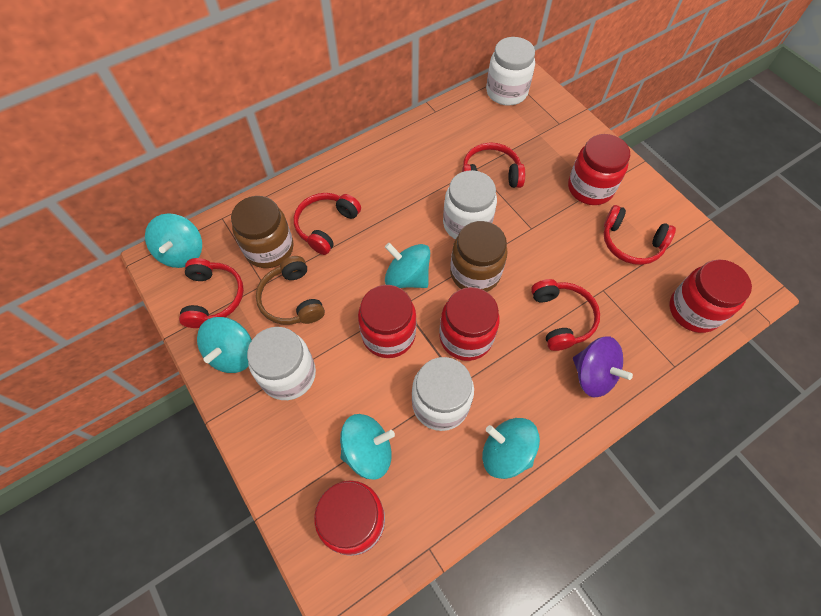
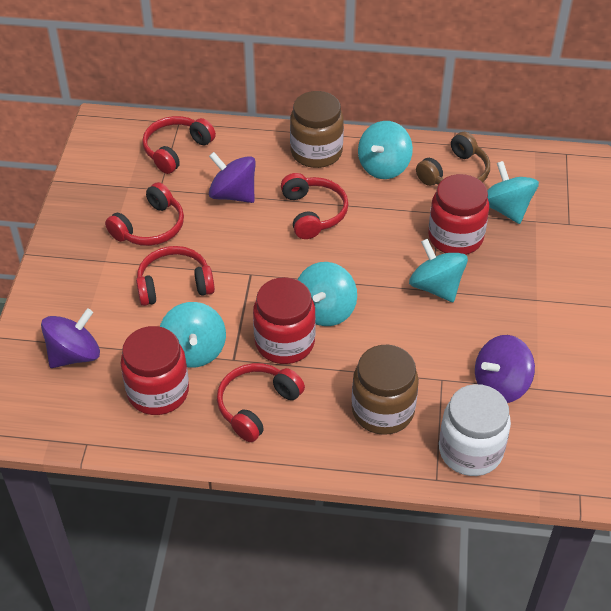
purple spinning top: 1 -> 3
red jar: 5 -> 3
white jar: 4 -> 1

